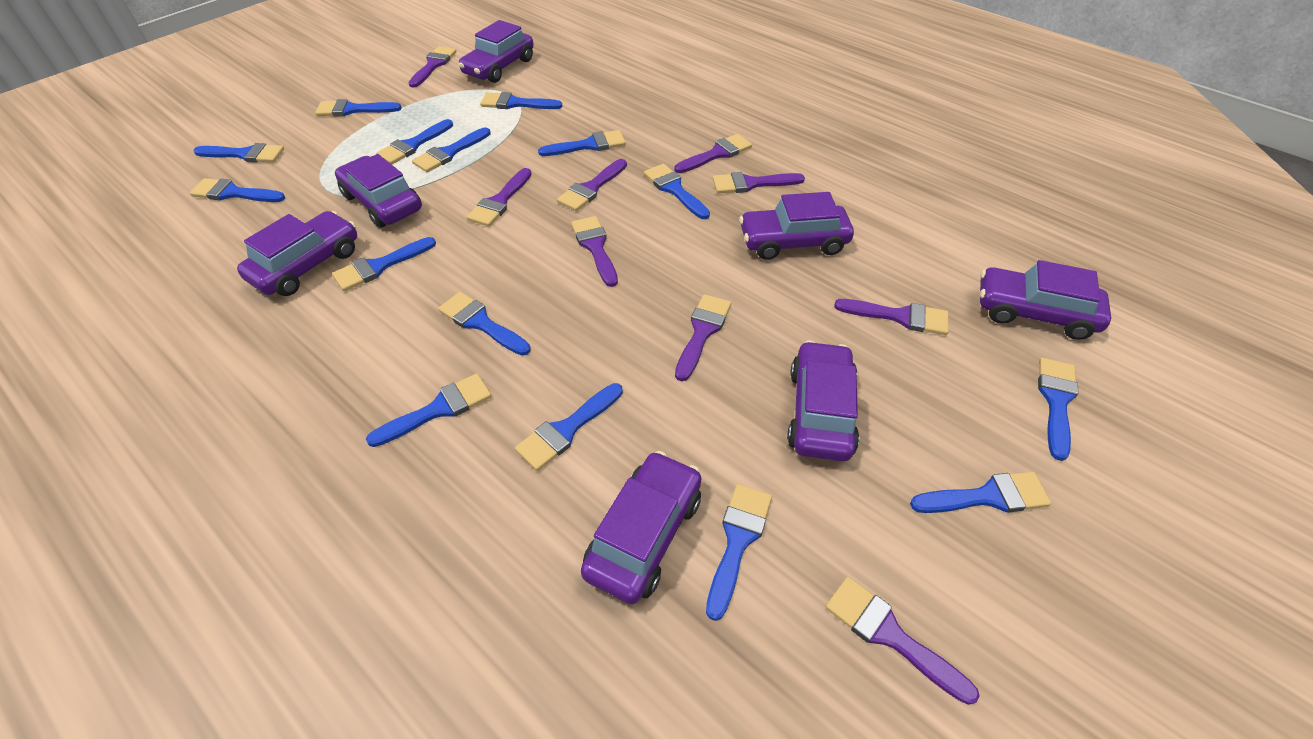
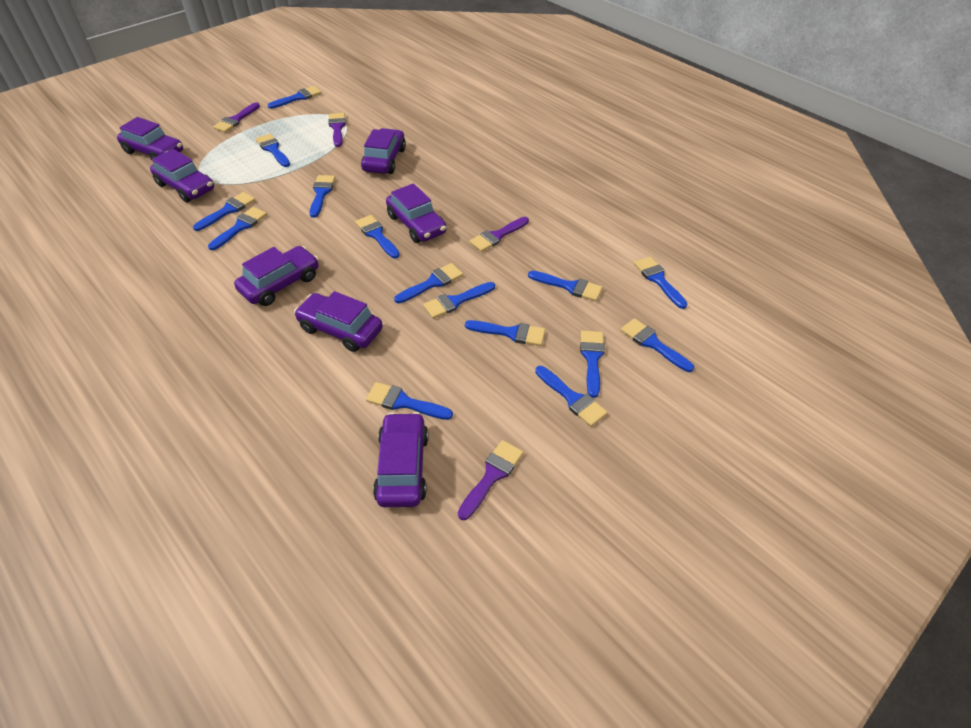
purple brush: 9 -> 4

